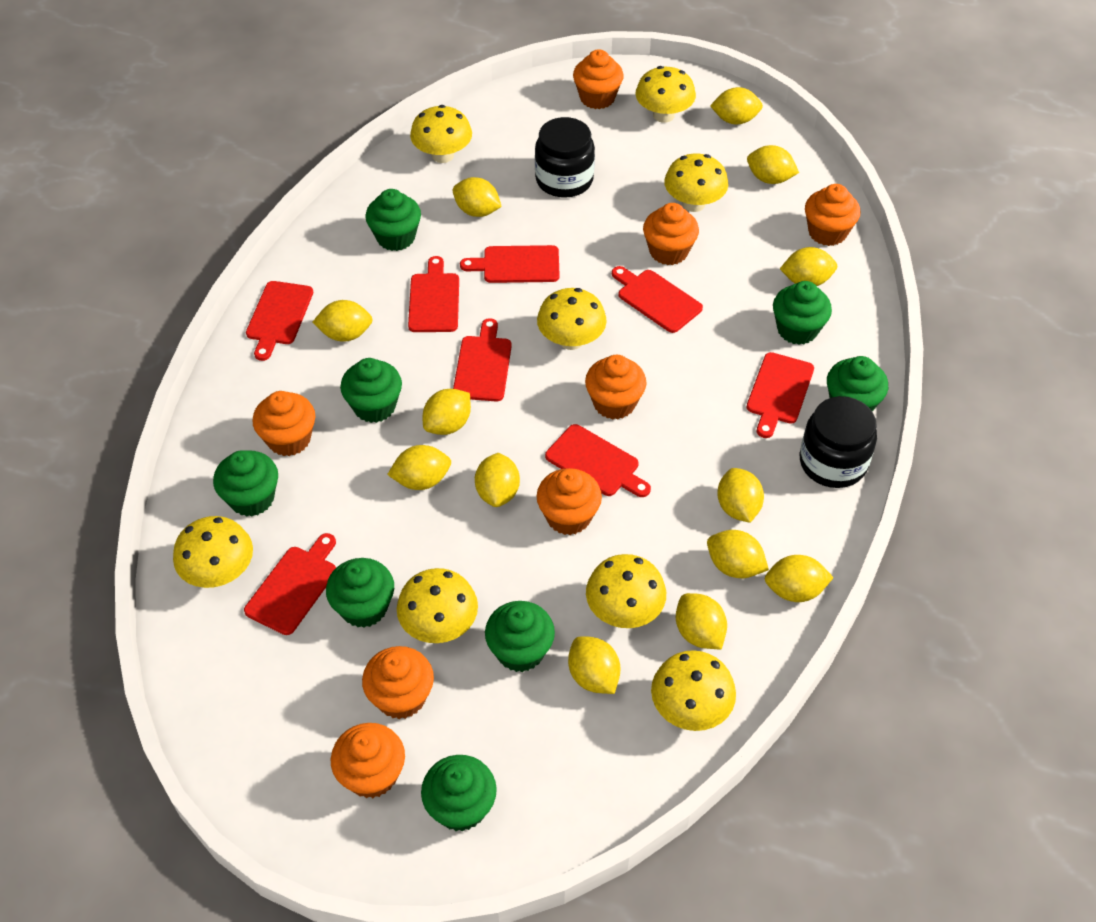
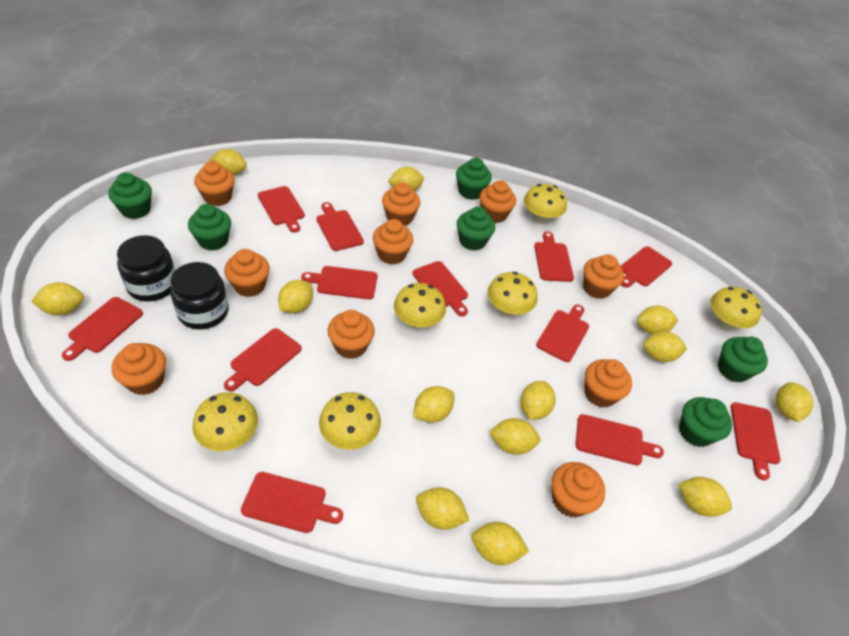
green cupcake: 8 -> 6
orange cupcake: 8 -> 10
red cutting board: 8 -> 12
yellow mushroom: 8 -> 6

